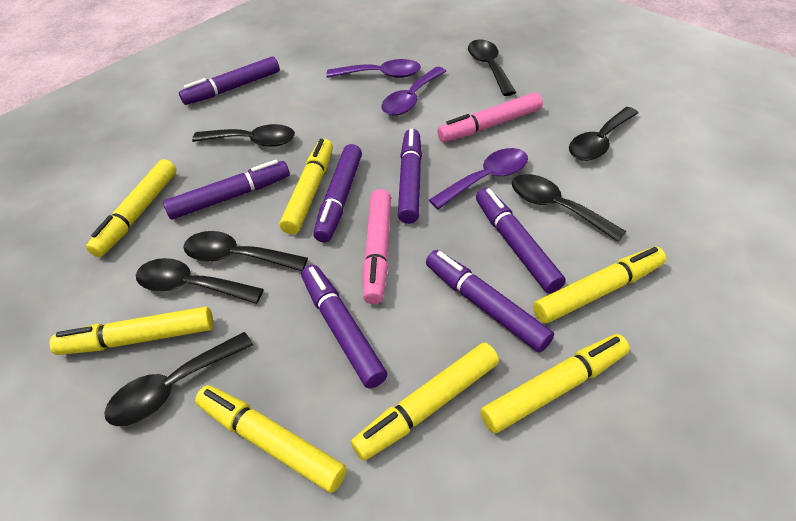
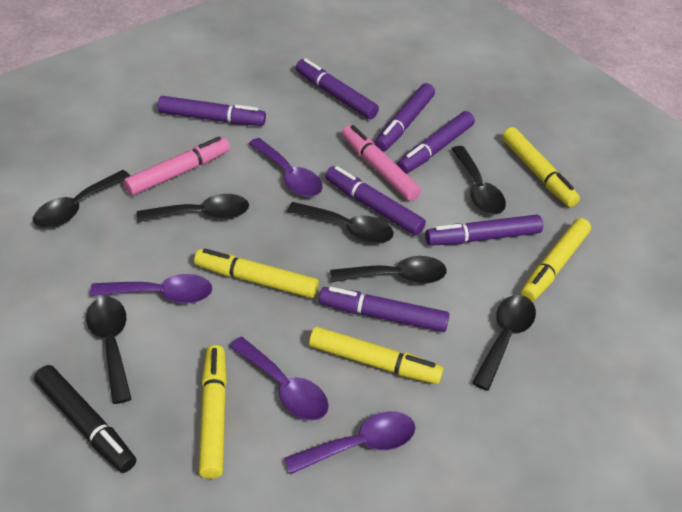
black marker: 0 -> 1
purple spoon: 3 -> 4
yellow marker: 7 -> 5

